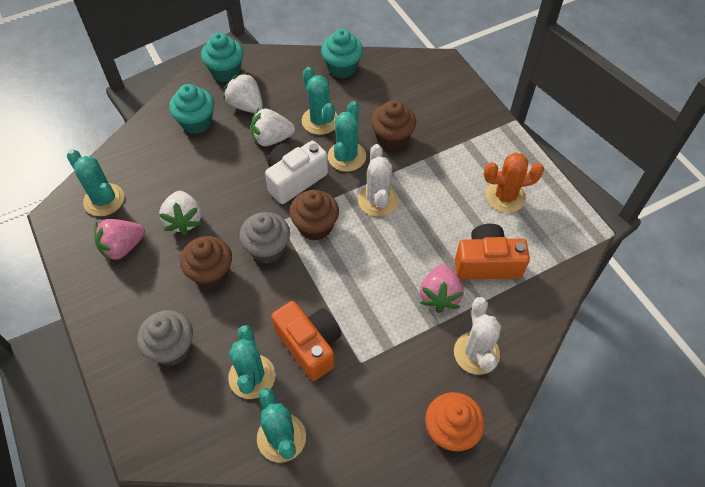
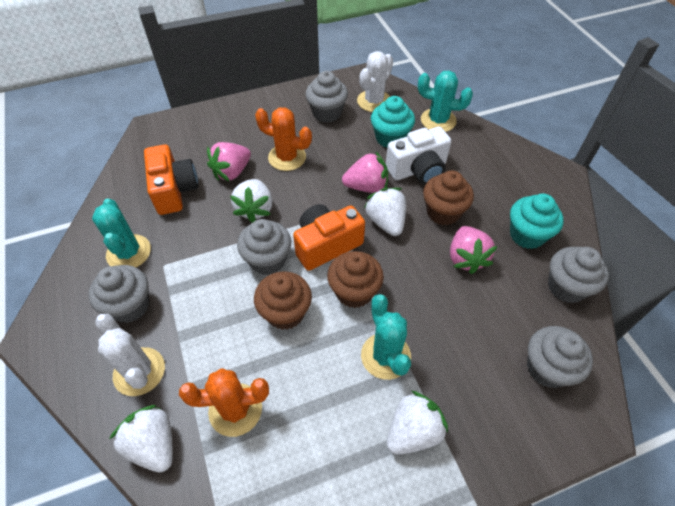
grey cupcake: 2 -> 5
orange cactus: 1 -> 2
orange cupcake: 1 -> 0
pink strawberry: 2 -> 3
turquoise cactus: 5 -> 3
turquoise cupcake: 3 -> 2
white strawberry: 3 -> 4

